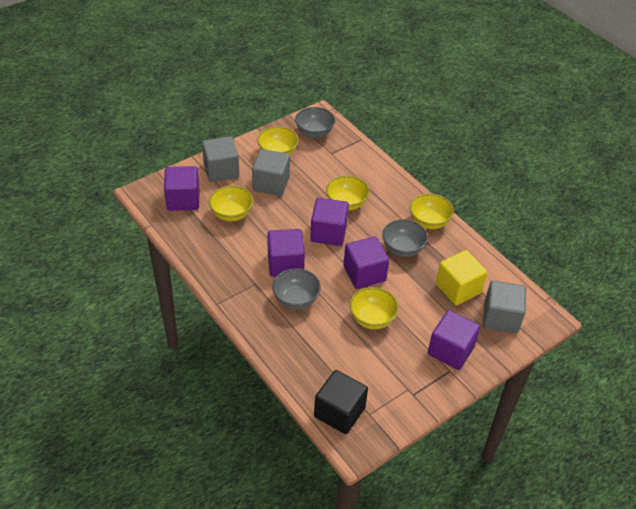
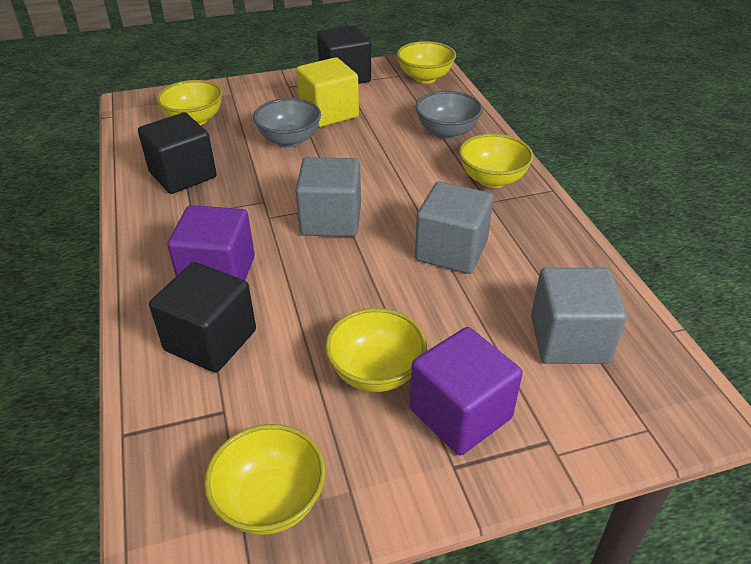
black cube: 1 -> 3
grey bowl: 3 -> 2
purple cube: 5 -> 2

